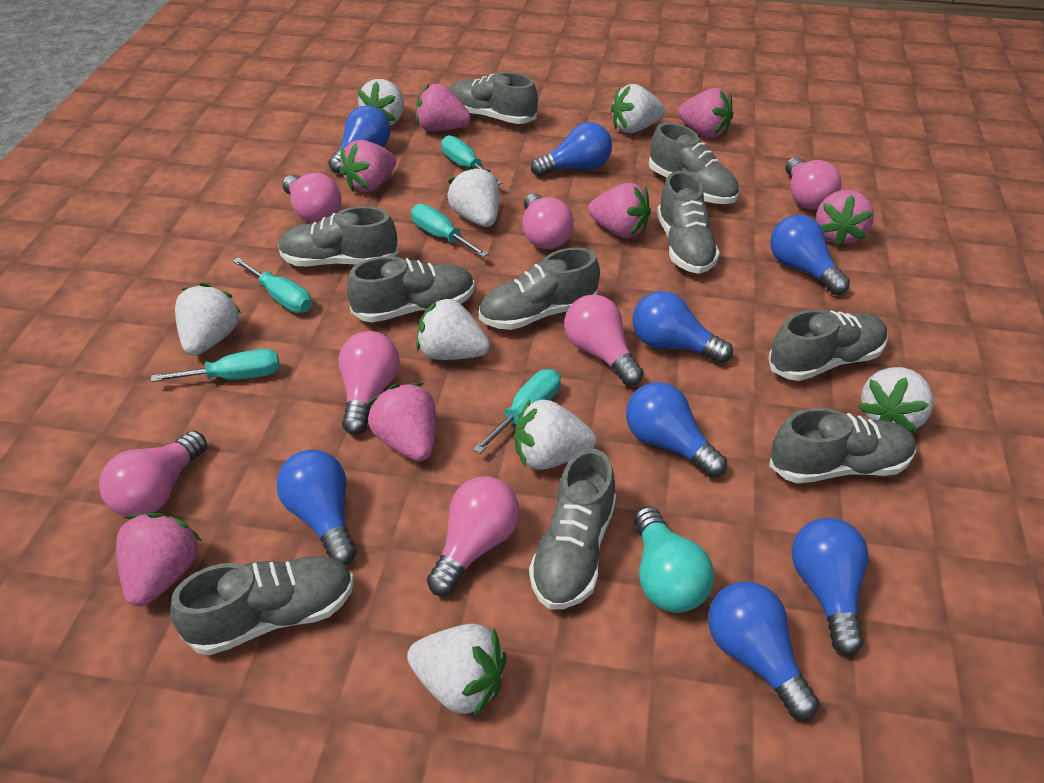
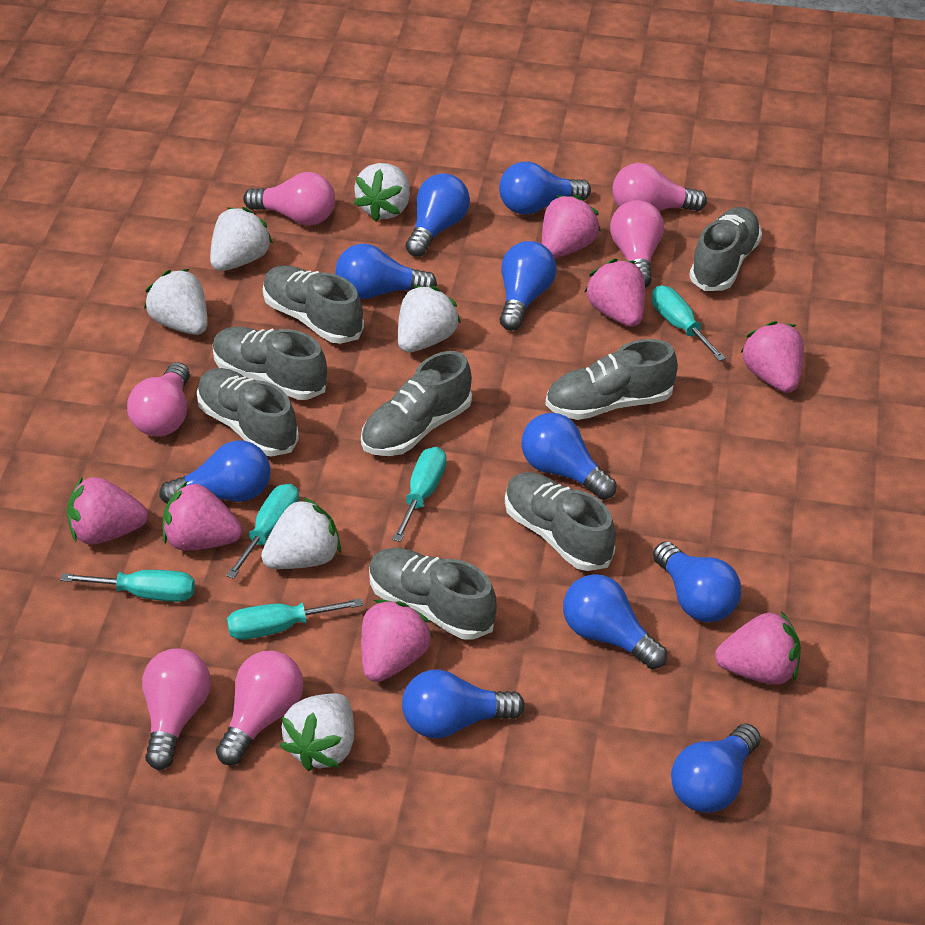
blue light bulb: 8 -> 10
grey shoe: 10 -> 8
pink light bulb: 7 -> 6
turquoise light bulb: 1 -> 0
white strawberry: 8 -> 6

